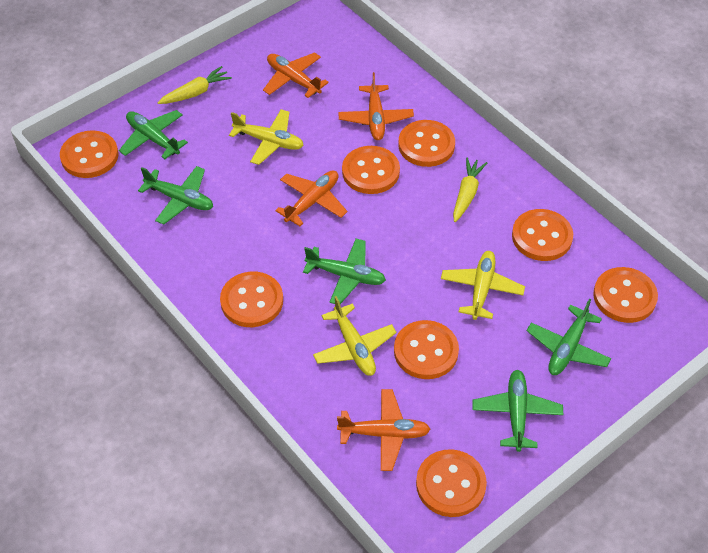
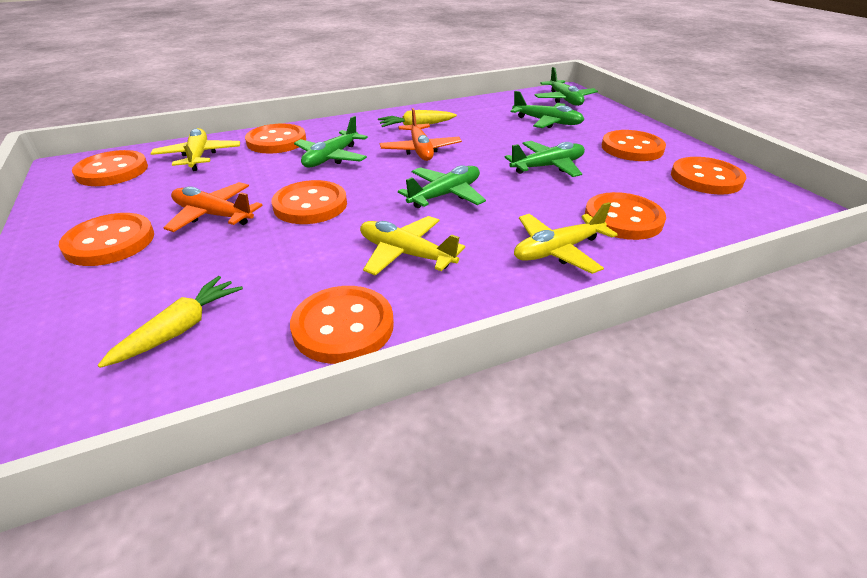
orange plane: 4 -> 2

